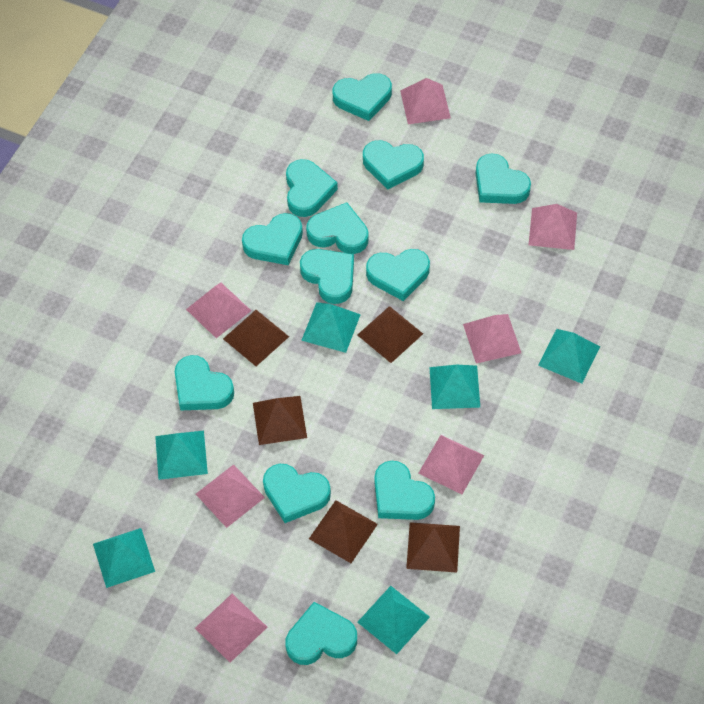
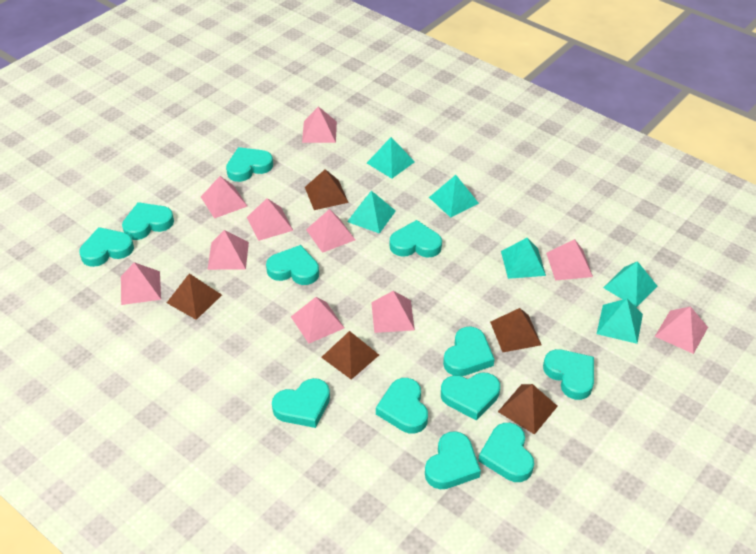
pink pyramid: 7 -> 10

